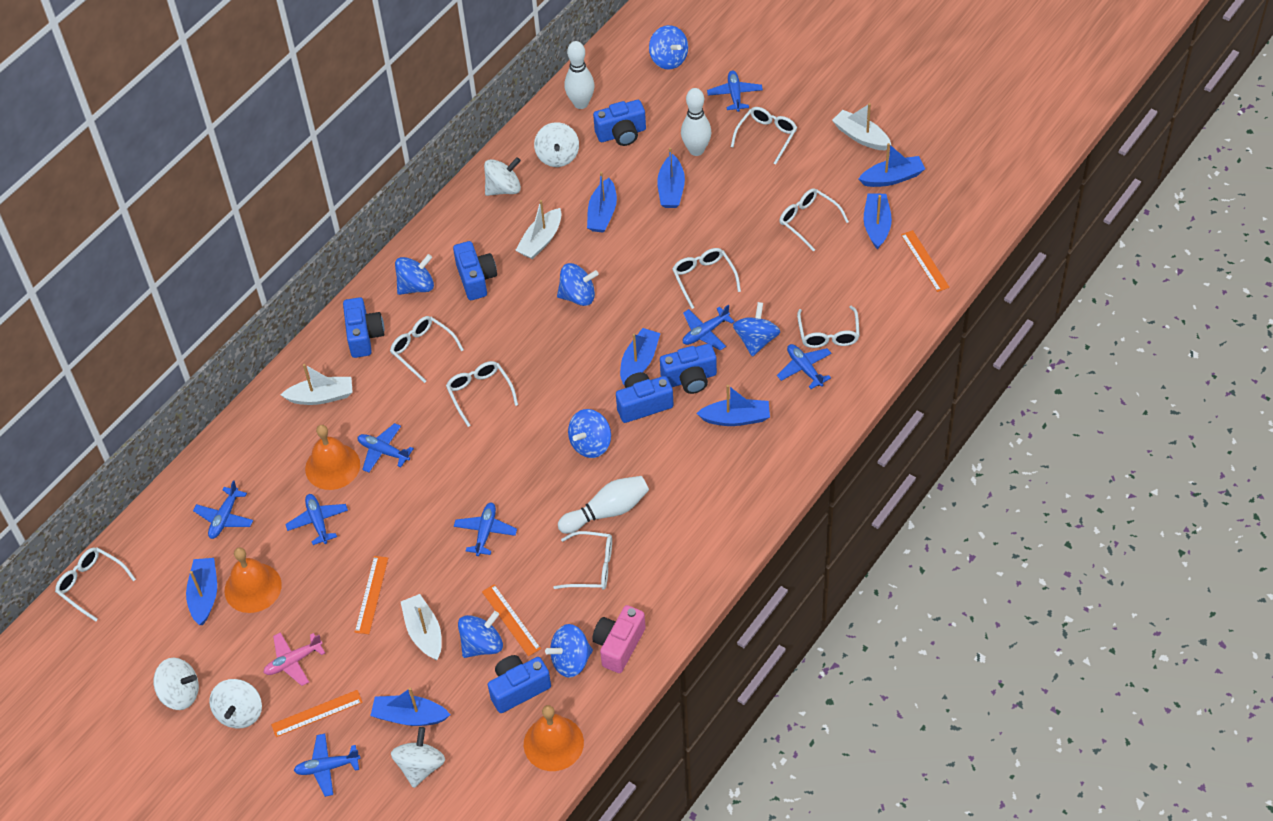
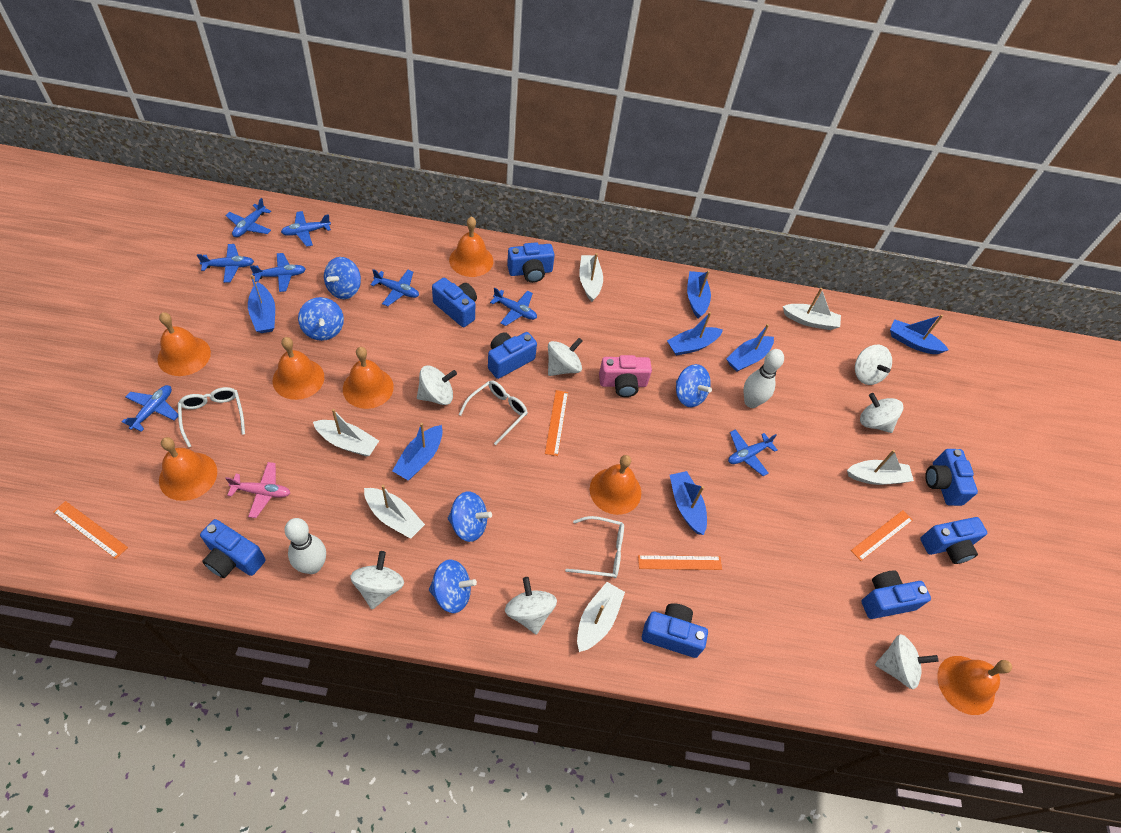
blue boat: 8 -> 7
blue camera: 6 -> 8
blue spinning top: 7 -> 5
orange bell: 3 -> 7
white boat: 4 -> 6
white bowling pin: 3 -> 2
white glasses: 8 -> 3
white spinning top: 5 -> 7

